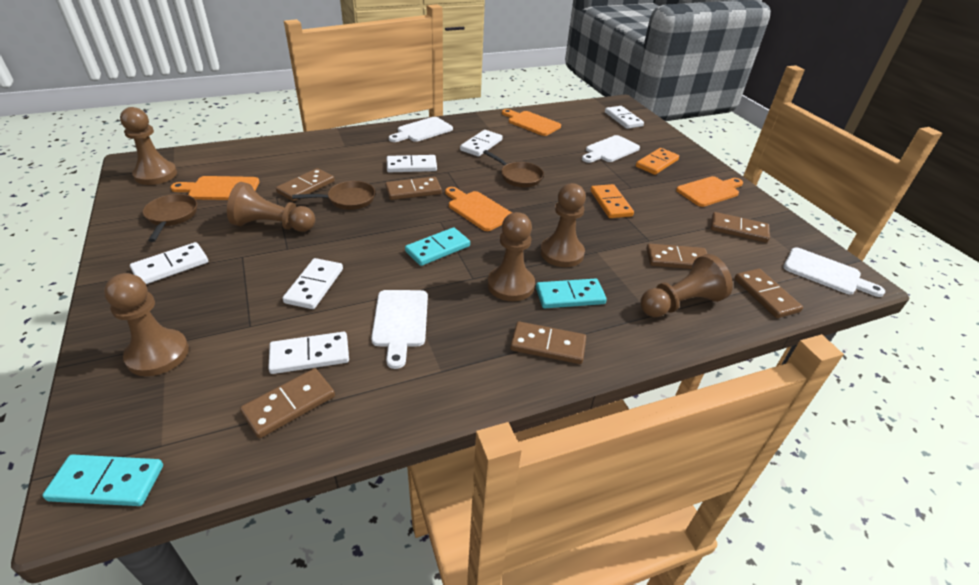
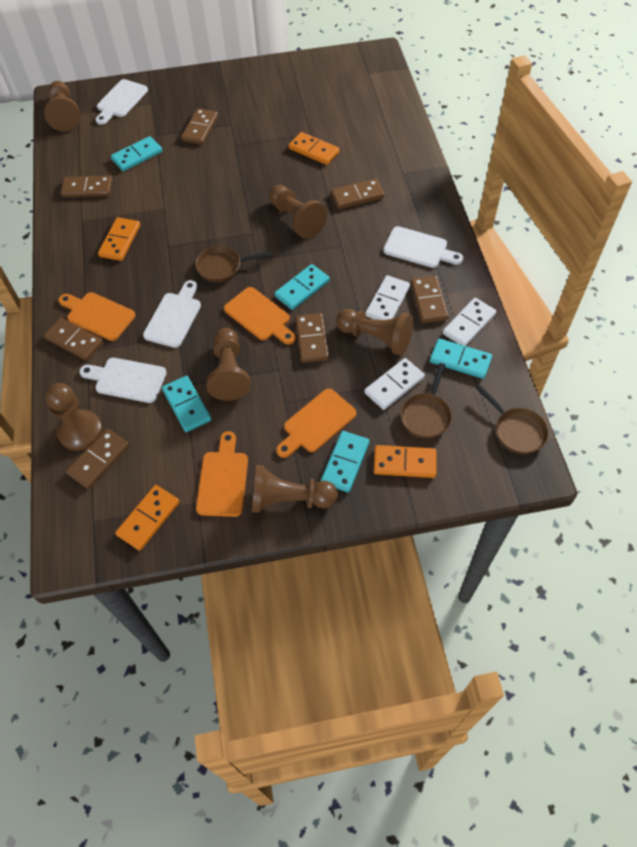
orange domino: 2 -> 4
turquoise domino: 3 -> 5
white domino: 6 -> 3

